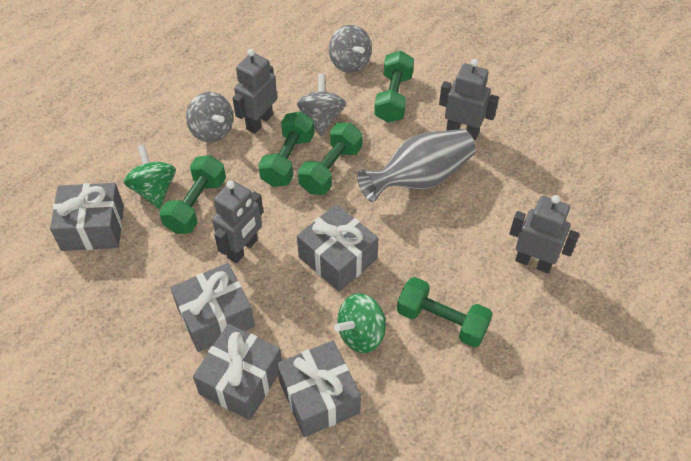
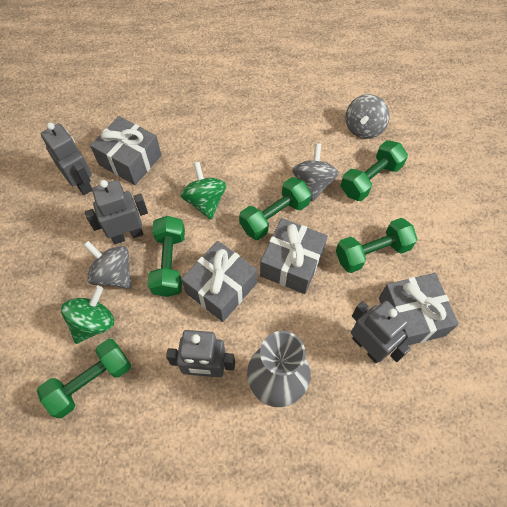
grey gift: 5 -> 4

